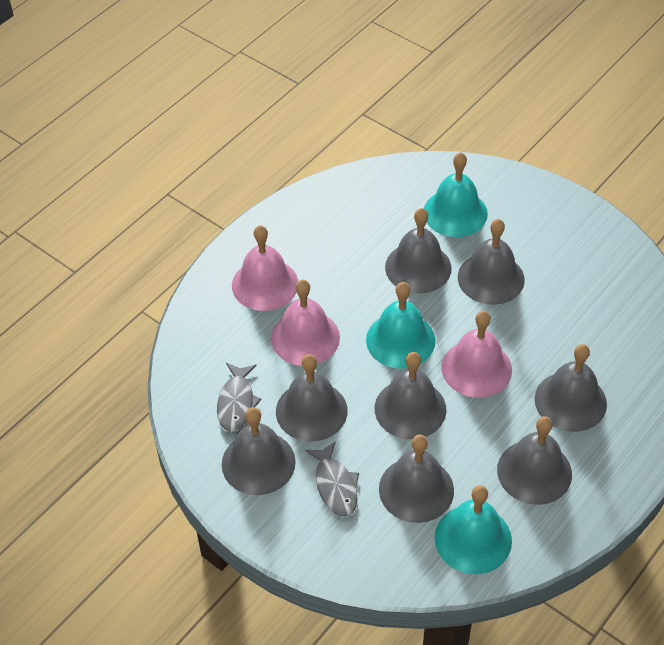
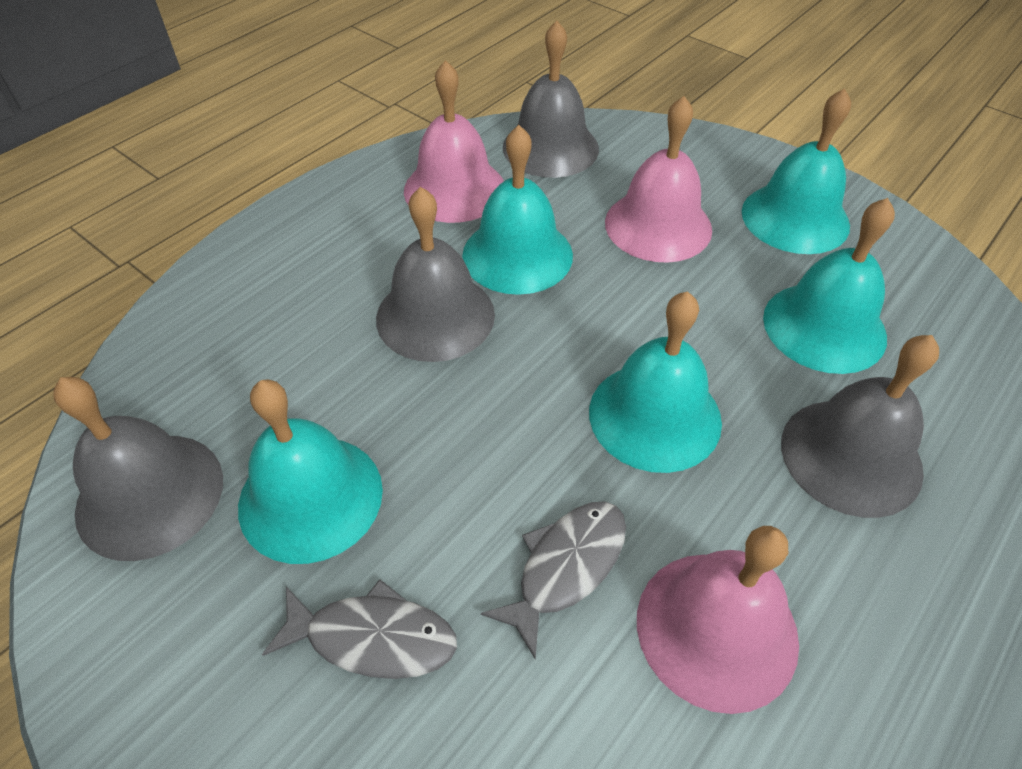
grey bell: 8 -> 4
turquoise bell: 3 -> 5

